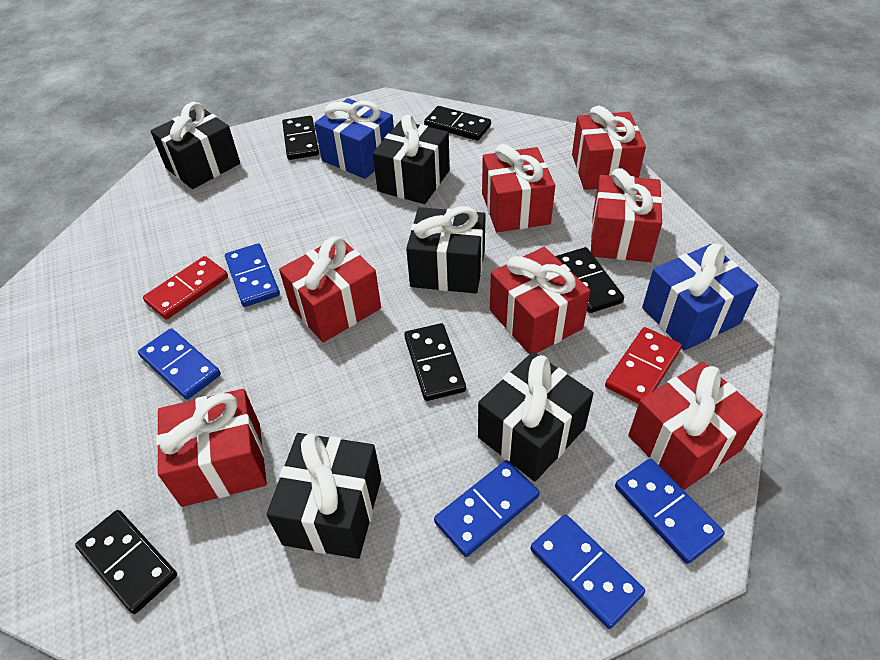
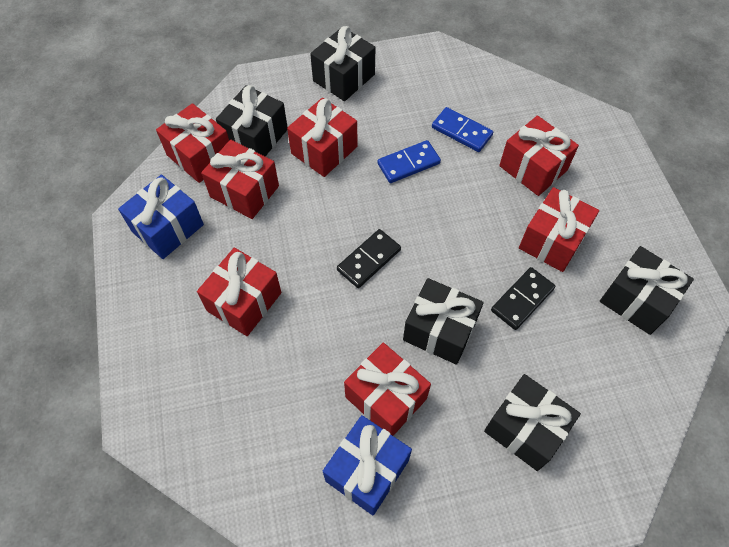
black domino: 5 -> 2
blue domino: 5 -> 2
red domino: 2 -> 0

